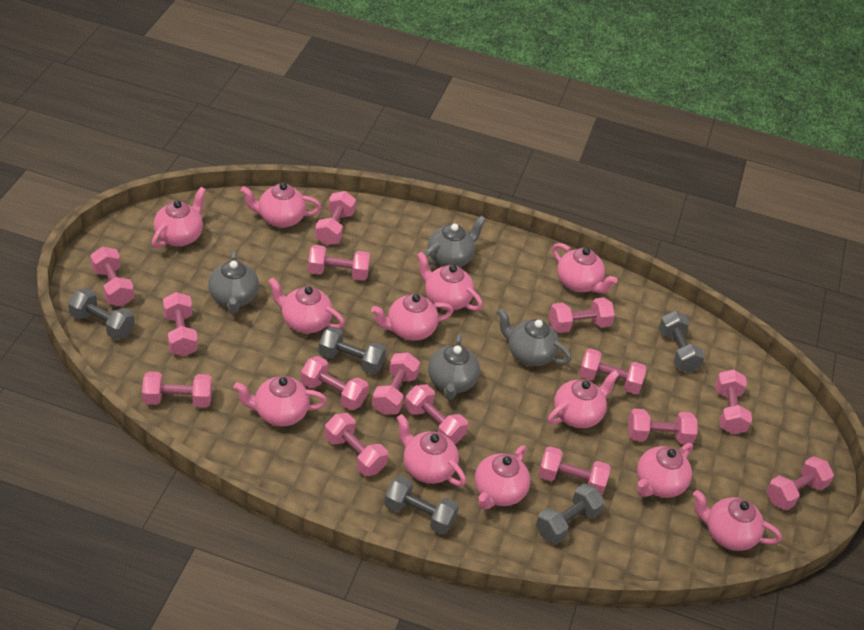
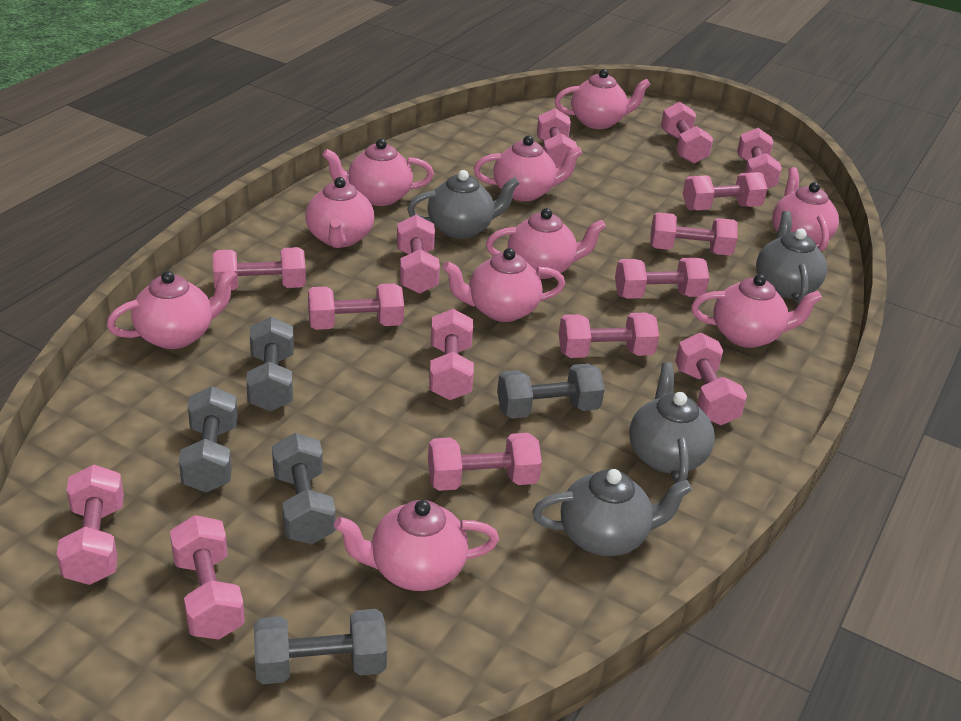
pink teapot: 12 -> 10

